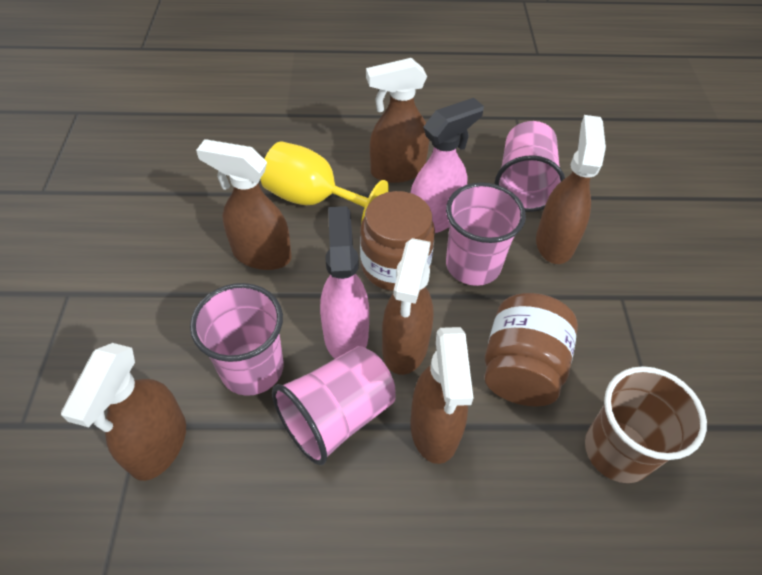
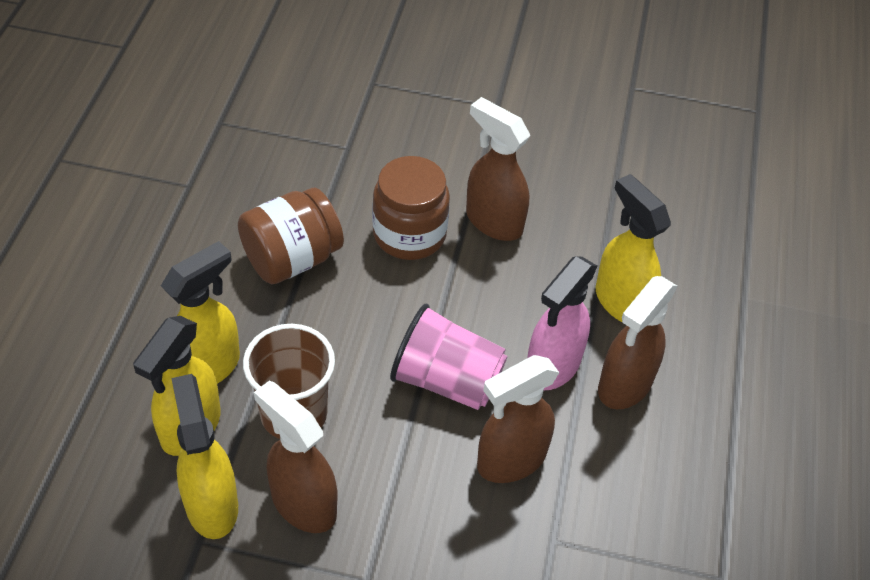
brown spray bottle: 6 -> 4
pink cup: 4 -> 1
pink spray bottle: 2 -> 1
yellow goblet: 1 -> 0
yellow spray bottle: 0 -> 4

